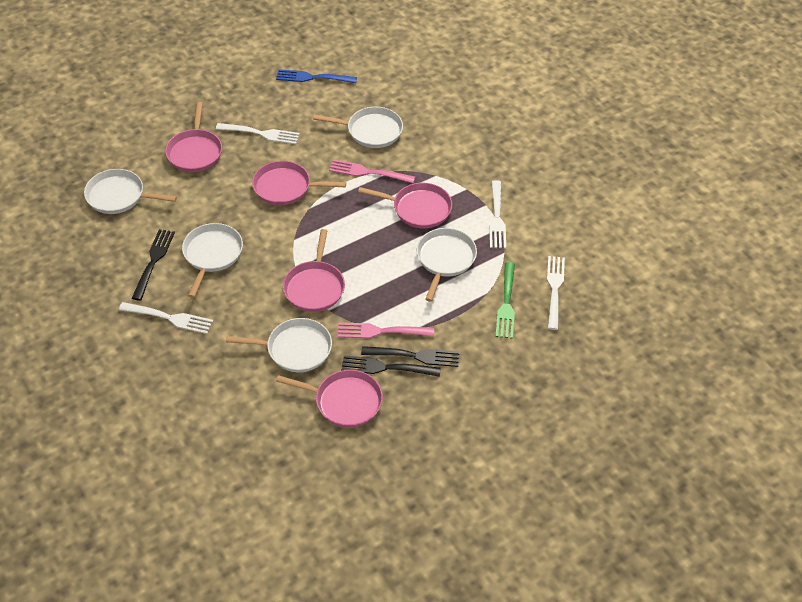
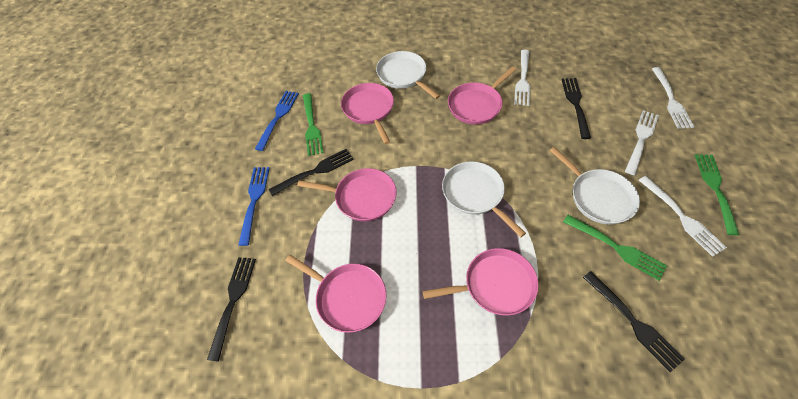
black fork: 3 -> 4
blue fork: 1 -> 2
green fork: 1 -> 3
pink fork: 2 -> 0
white pan: 5 -> 3

